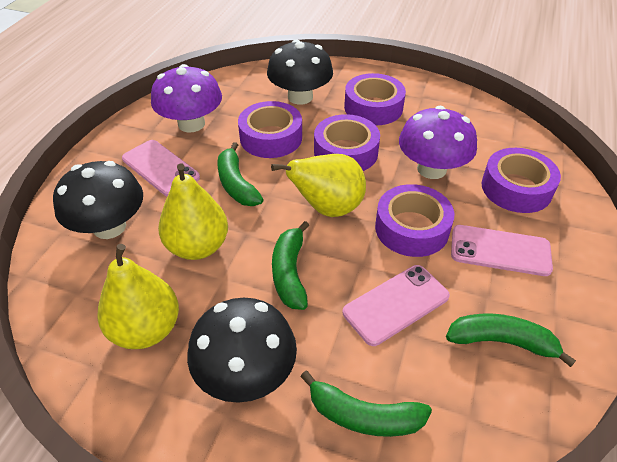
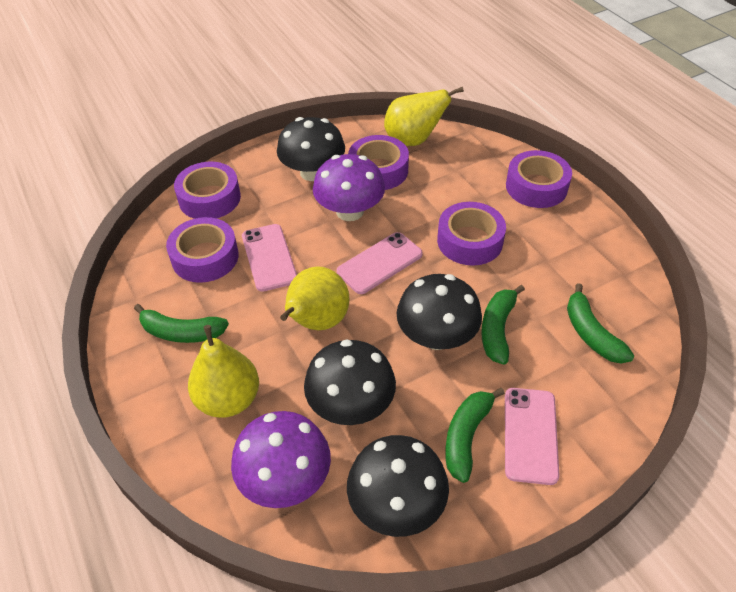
black mushroom: 3 -> 4

